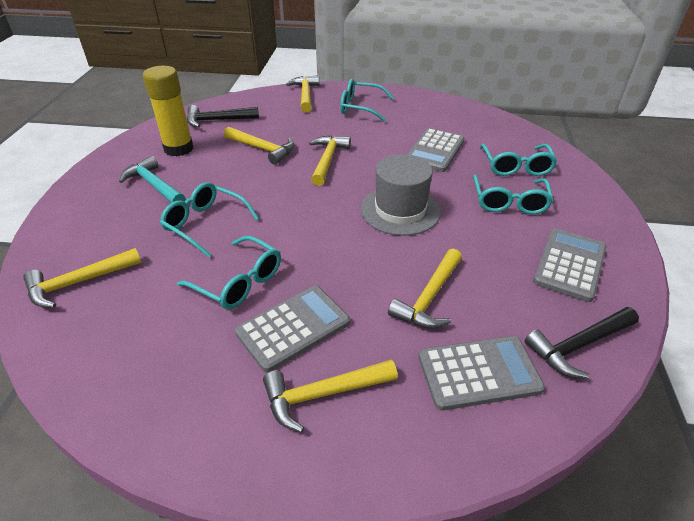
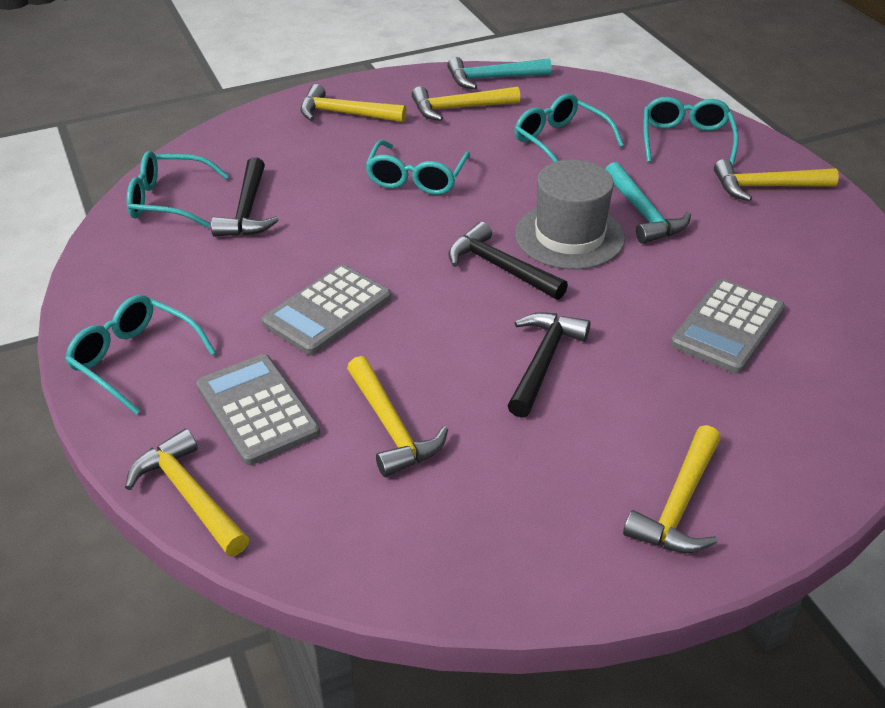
black hammer: 2 -> 3
grey calculator: 4 -> 3
turquoise hammer: 1 -> 2
yellow glue stick: 1 -> 0

